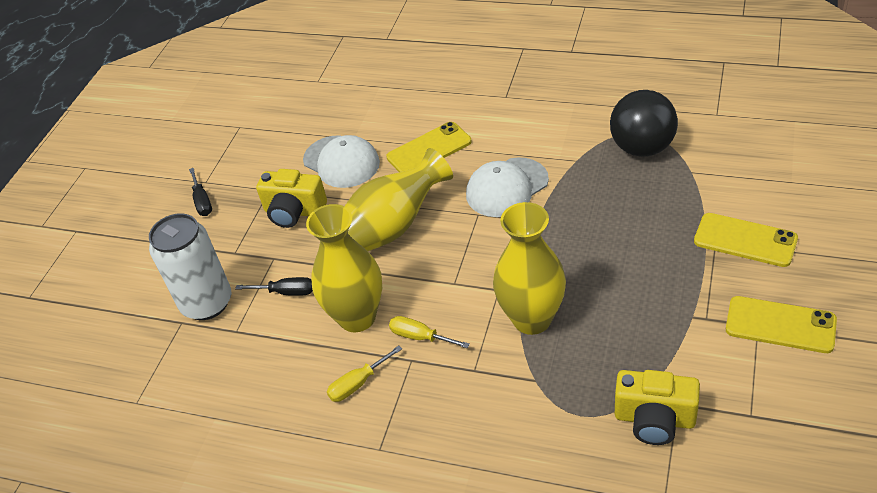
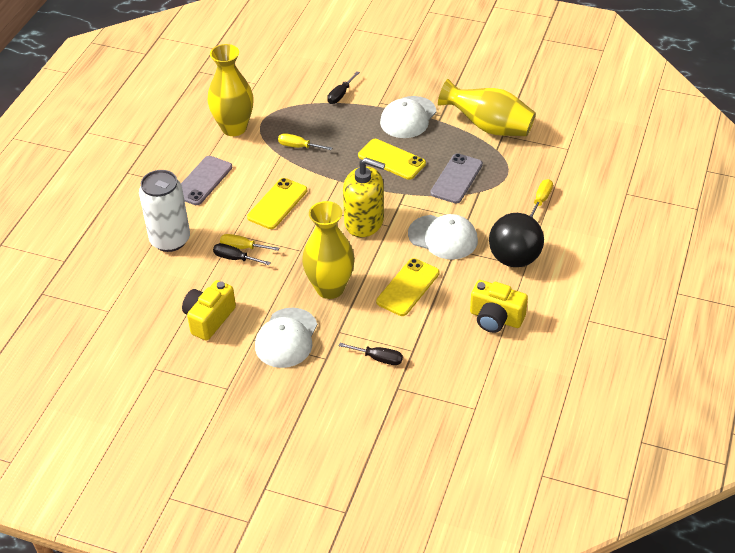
black screwdriver: 2 -> 3
grey phone: 0 -> 2
white cap: 2 -> 3
yellow screwdriver: 2 -> 3
yellow soap dispenser: 0 -> 1

